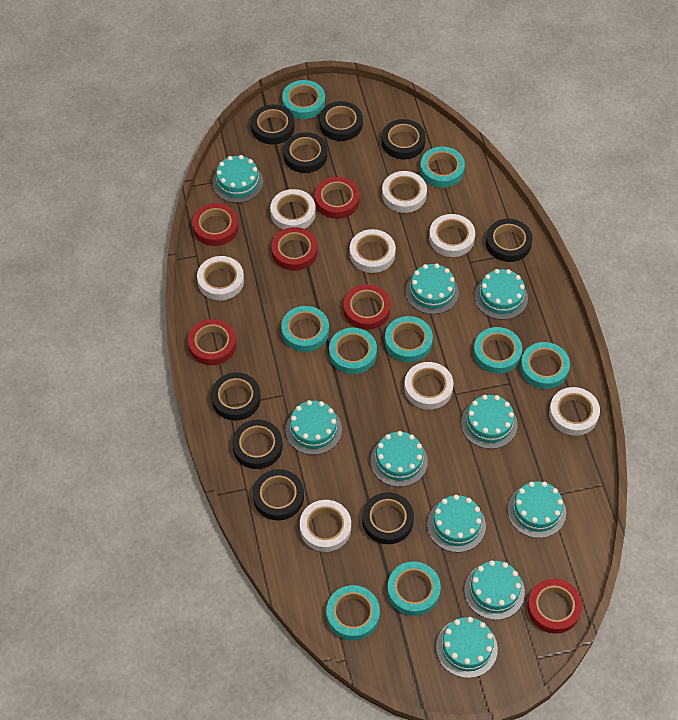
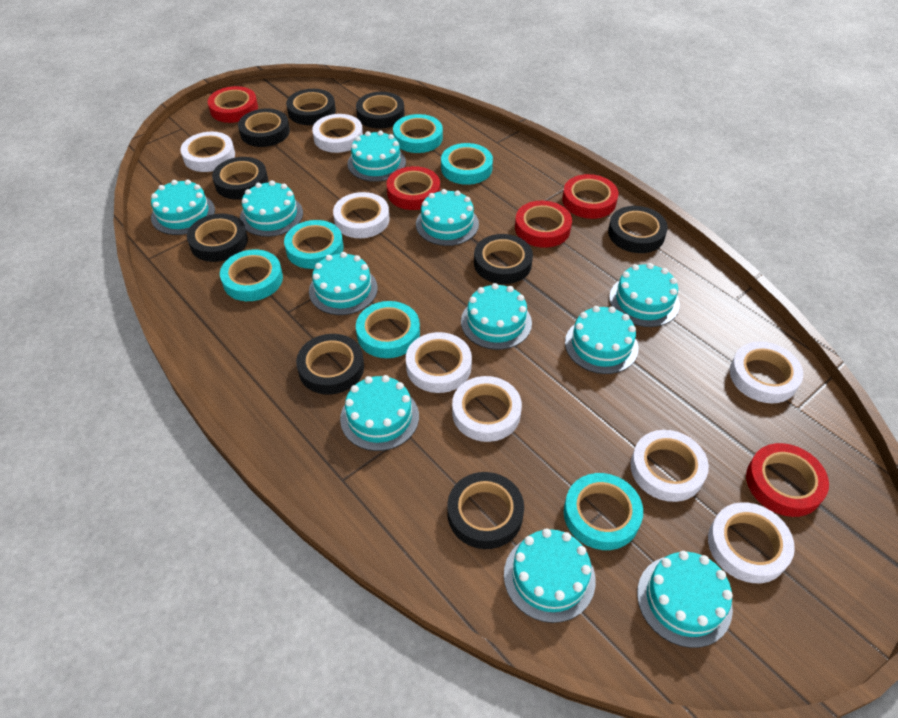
red tape: 6 -> 5
turquoise cake: 10 -> 11
turquoise tape: 9 -> 6

